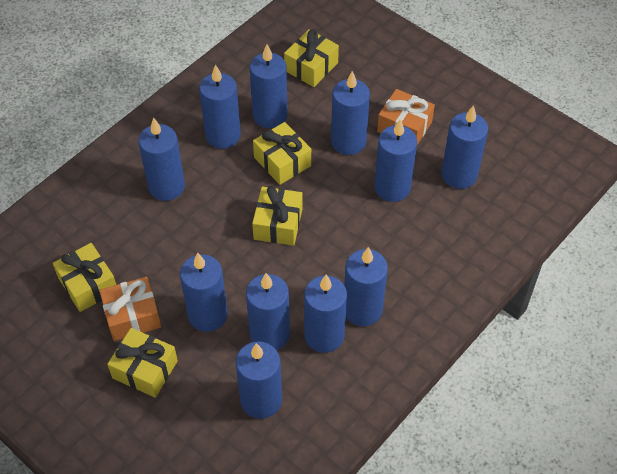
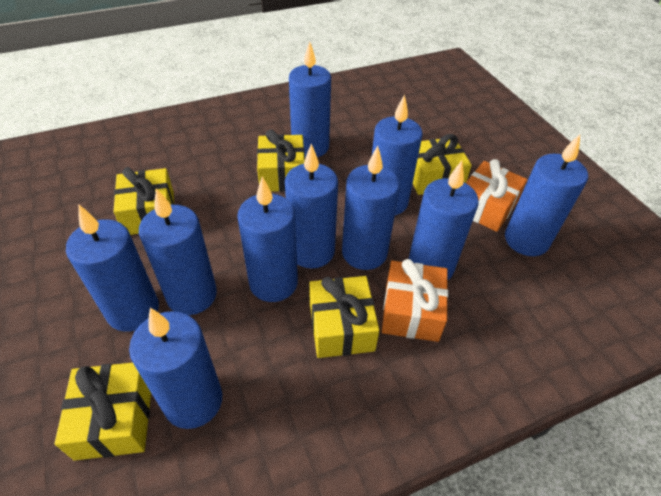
blue candle: 11 -> 10

